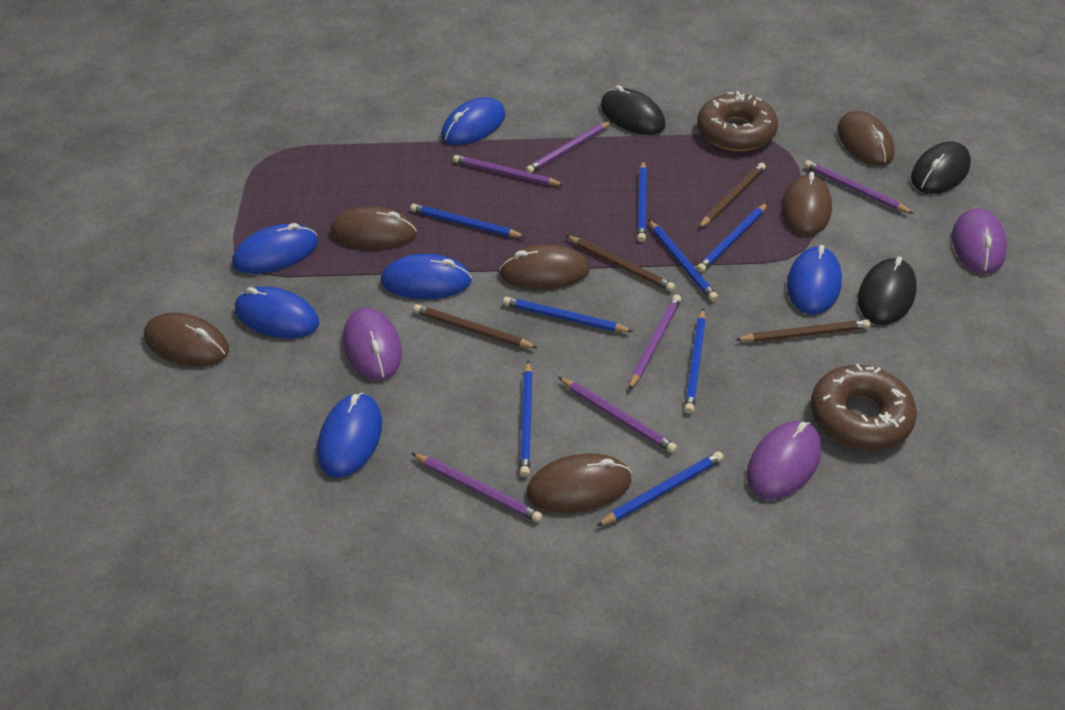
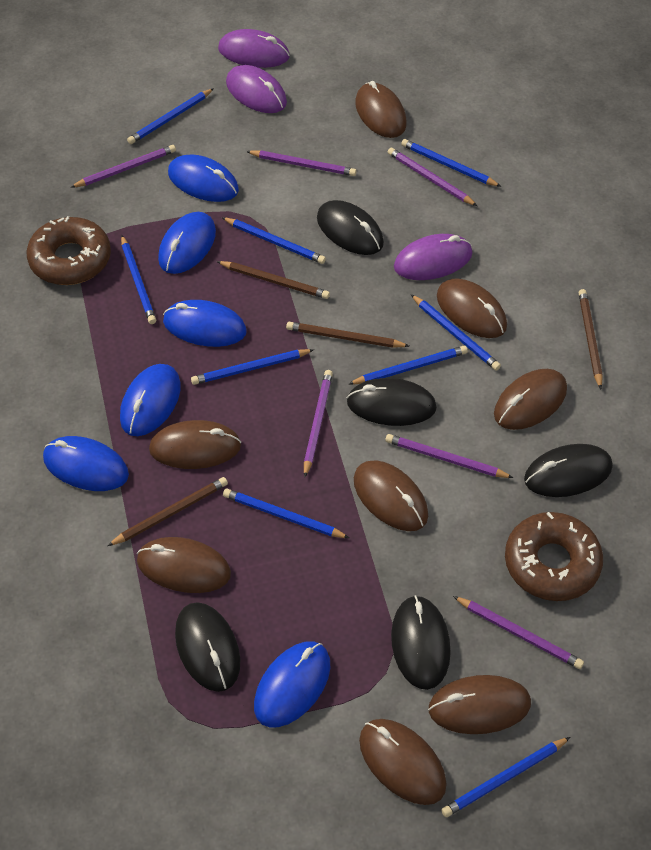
black mouse: 3 -> 5
blue pencil: 8 -> 9
brown mouse: 6 -> 8

